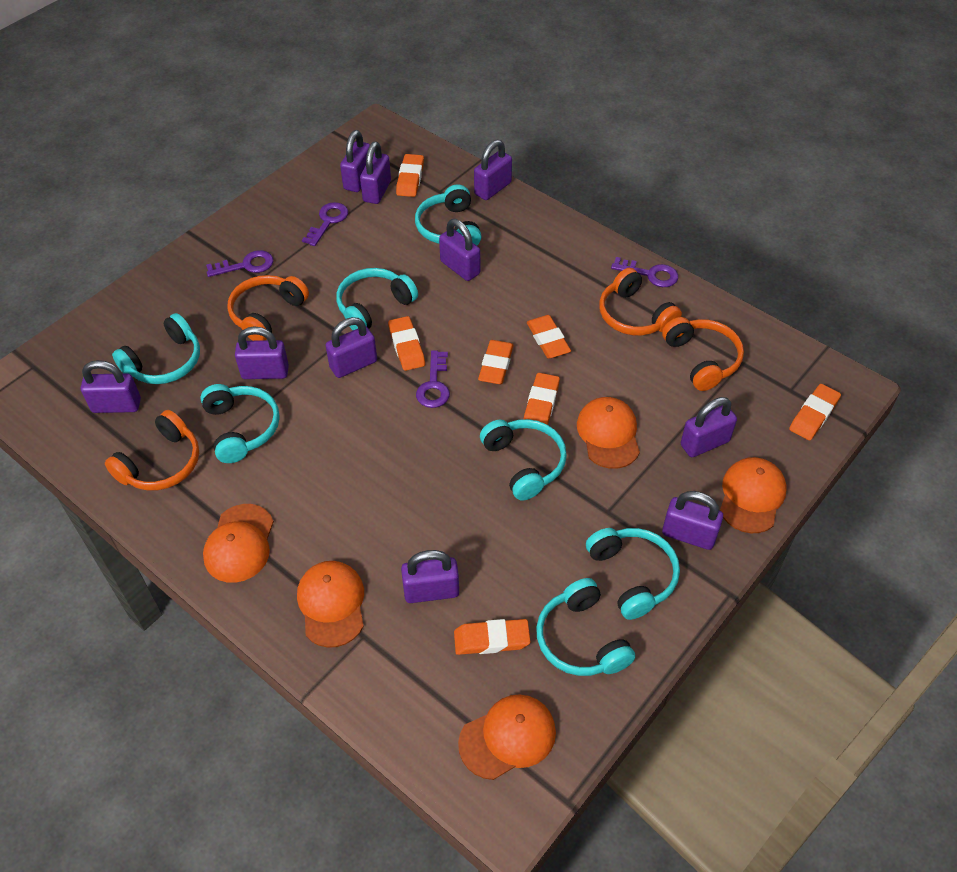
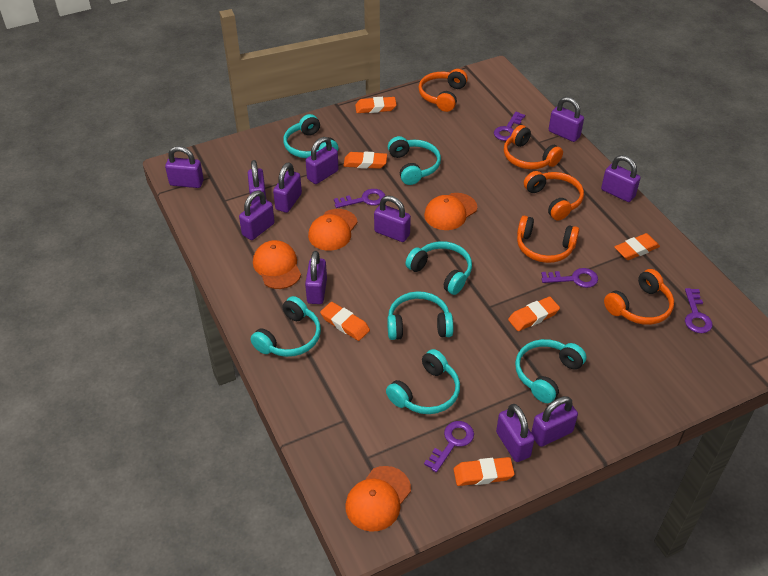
orange cap: 5 -> 4
orange eraser: 7 -> 6
orange headphones: 4 -> 5
purple key: 4 -> 5
purple padlock: 10 -> 11

